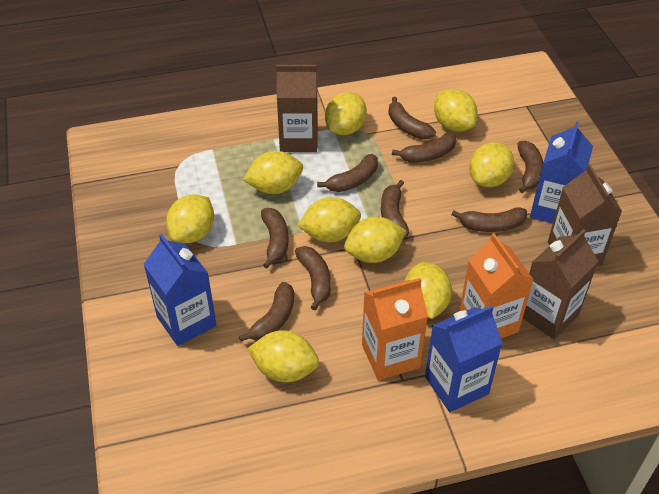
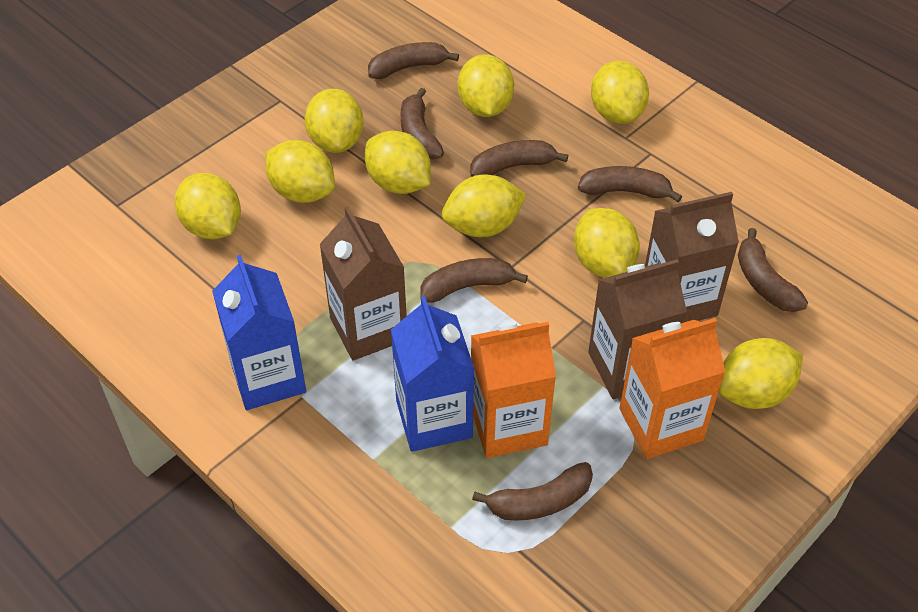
blue carton: 3 -> 2
brown banana: 9 -> 7

